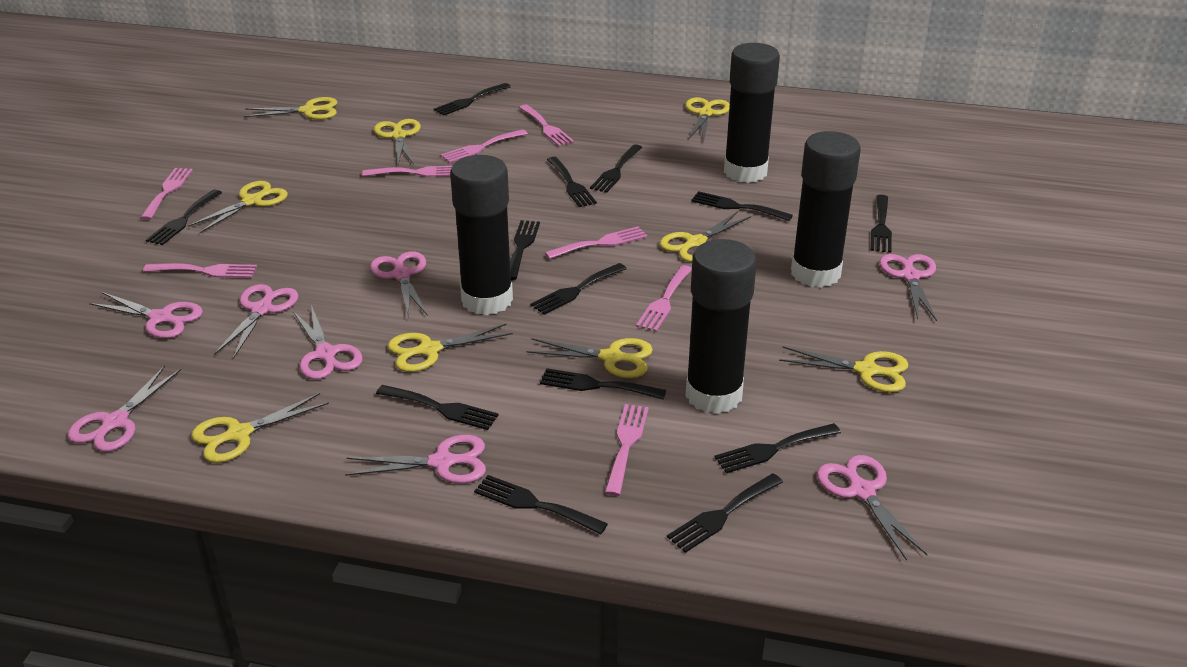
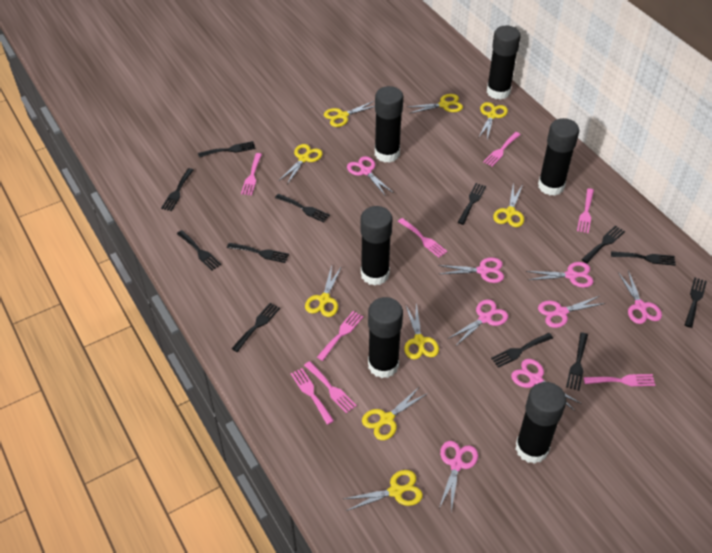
black fork: 13 -> 12
black glue stick: 4 -> 6

